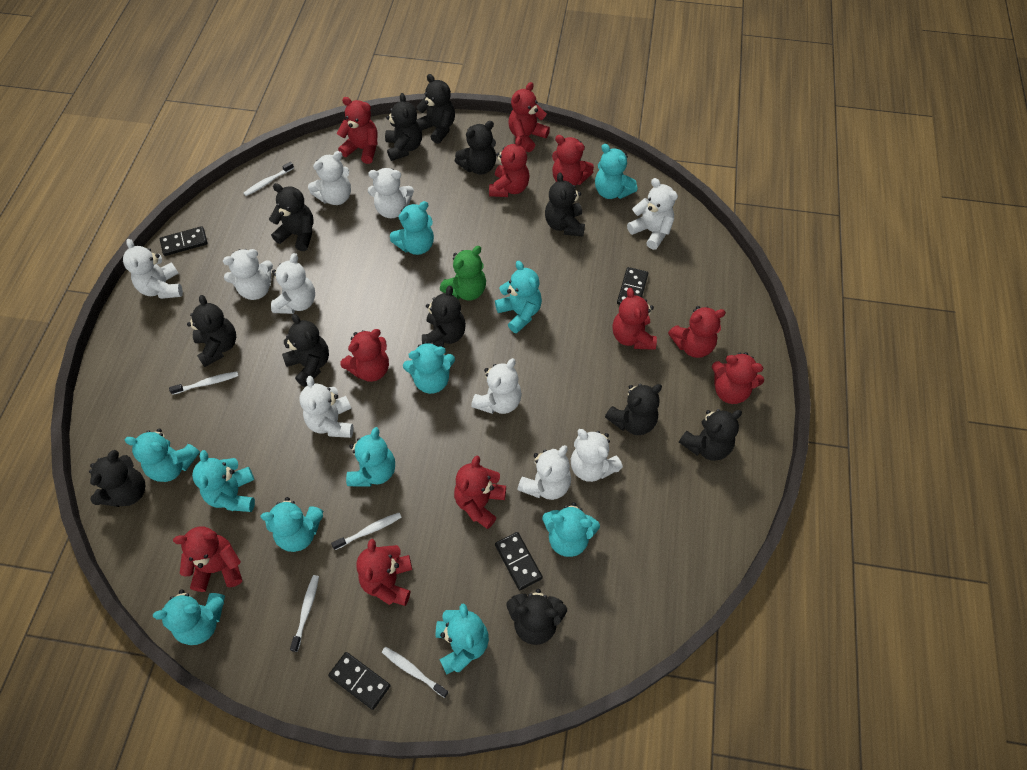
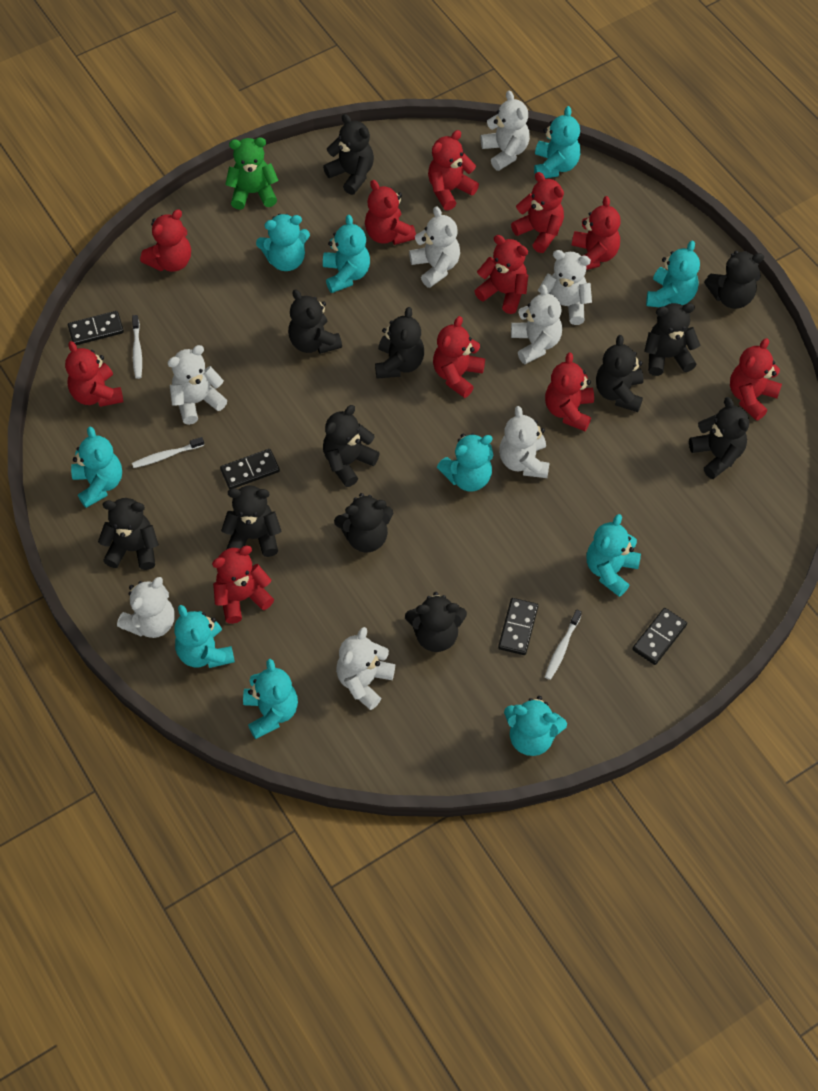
turquoise teddy bear: 11 -> 10
white teddy bear: 10 -> 8
white toothbrush: 5 -> 3

